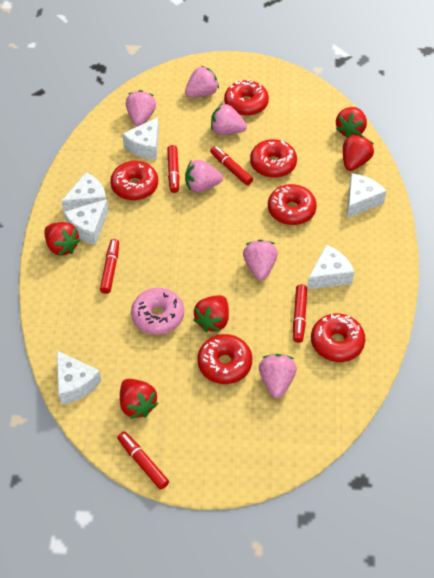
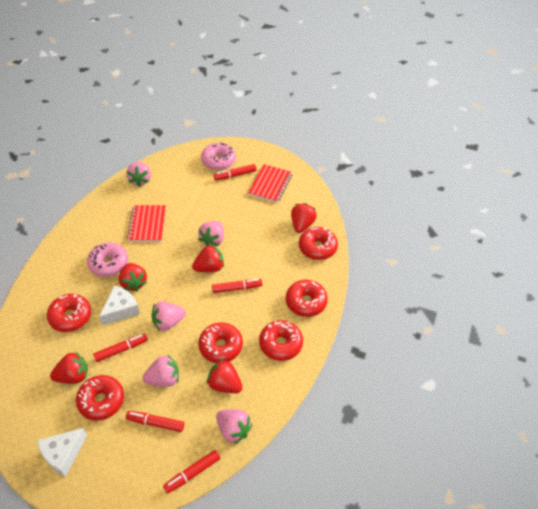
pink donut: 1 -> 2
pink strawberry: 6 -> 5
red notebook: 0 -> 2
white cheese: 6 -> 2

